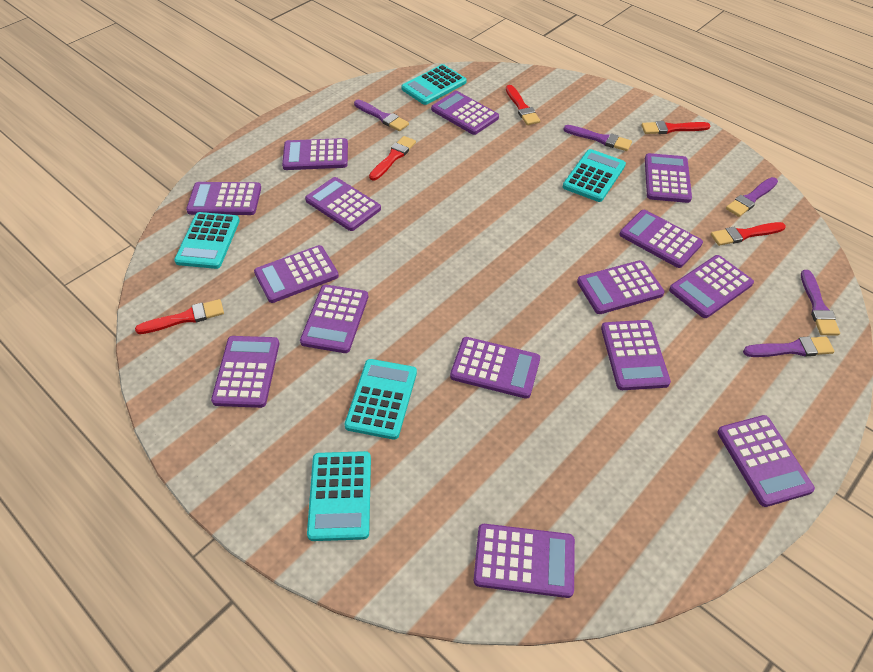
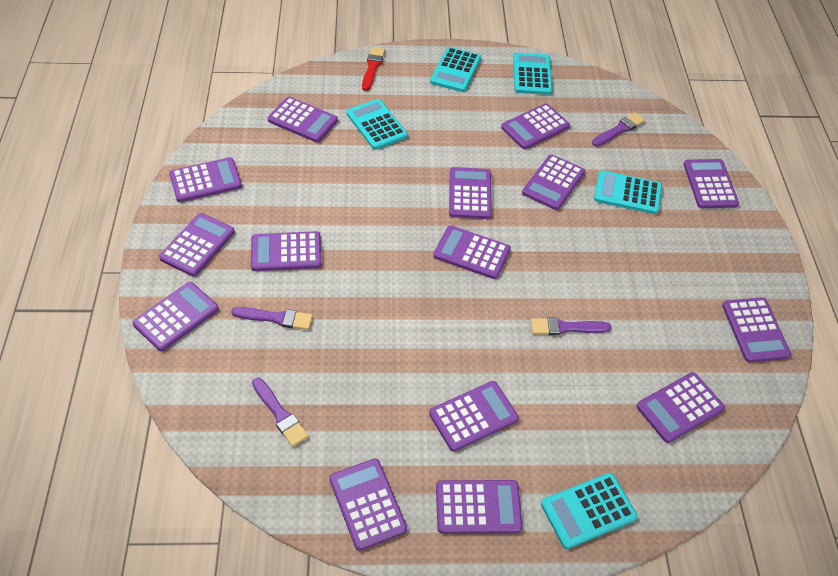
purple brush: 5 -> 4
red brush: 5 -> 1

